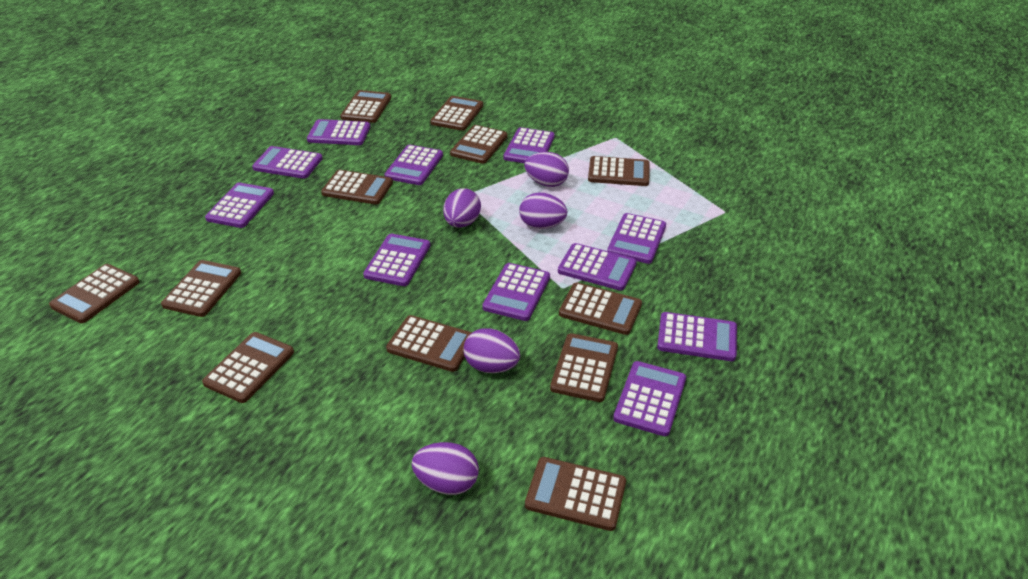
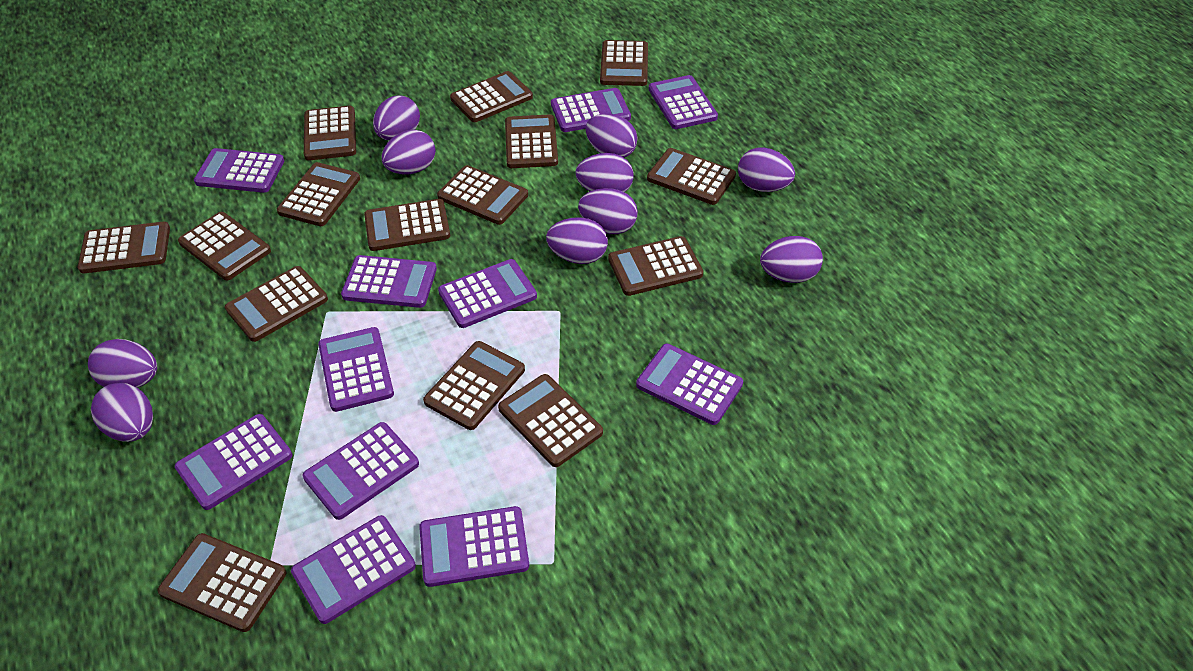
brown calculator: 12 -> 15
purple egg: 5 -> 10

